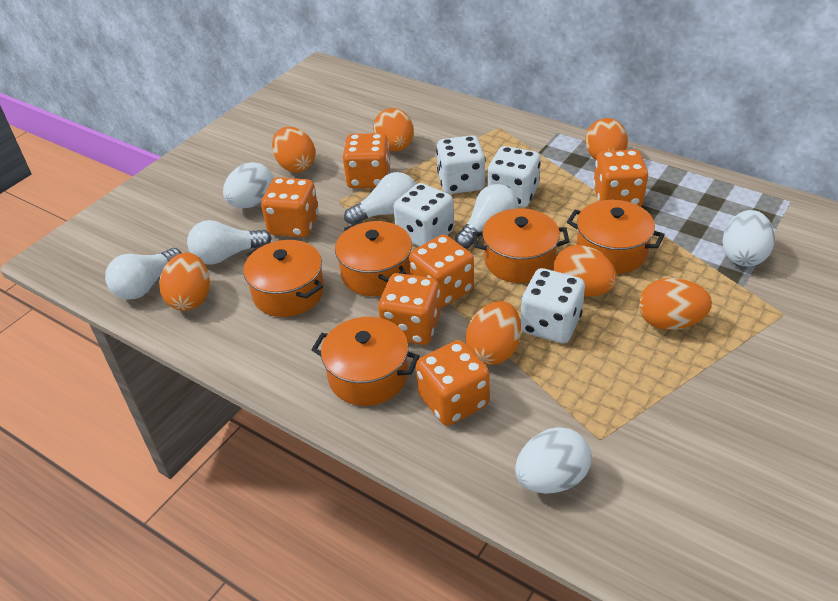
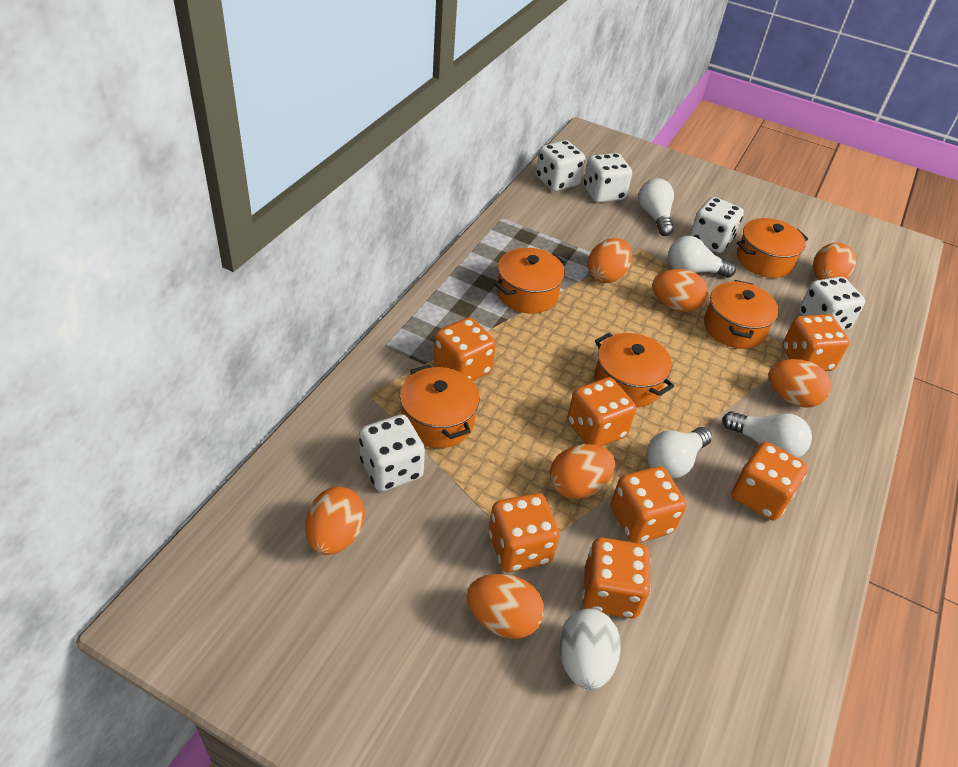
orange dice: 6 -> 7
white dice: 4 -> 5
white egg: 3 -> 1

